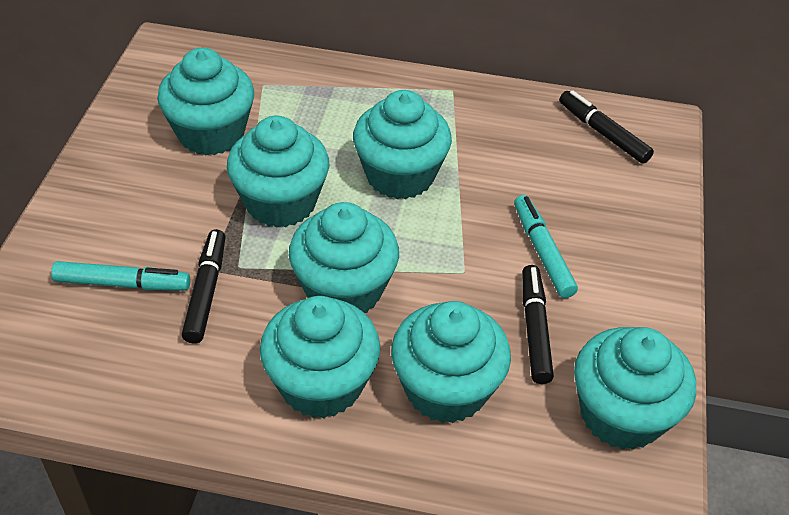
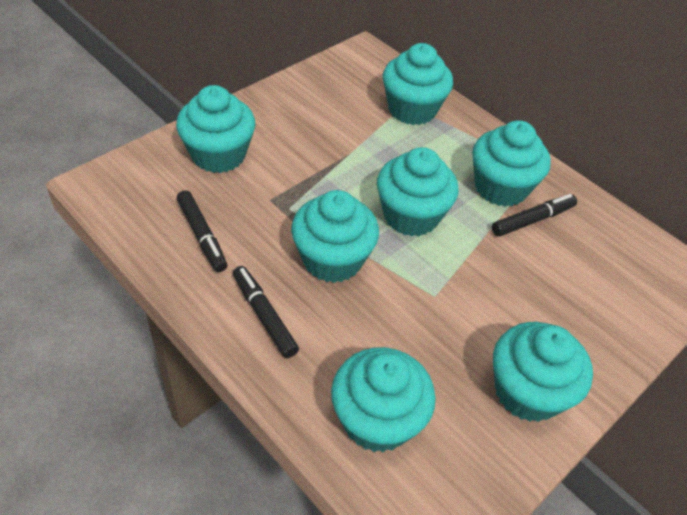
turquoise marker: 2 -> 0

